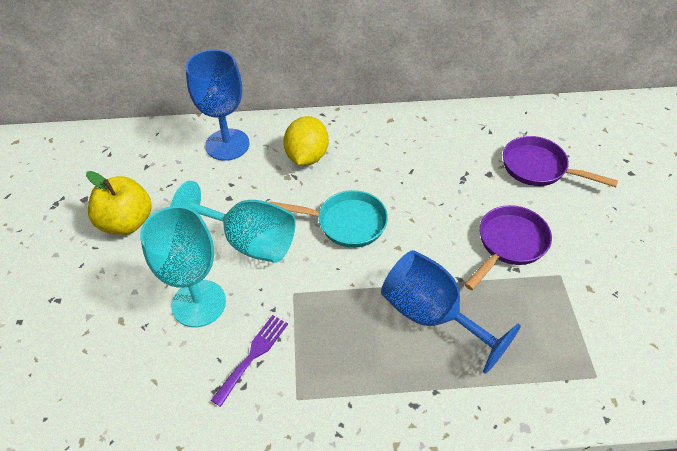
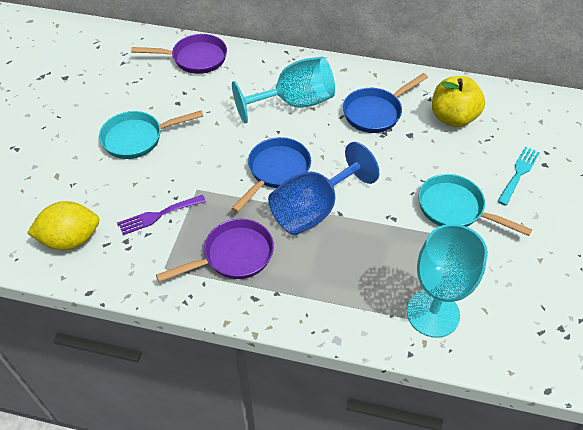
blue goblet: 2 -> 1
blue pan: 0 -> 2
turquoise fork: 0 -> 1
turquoise pan: 1 -> 2

